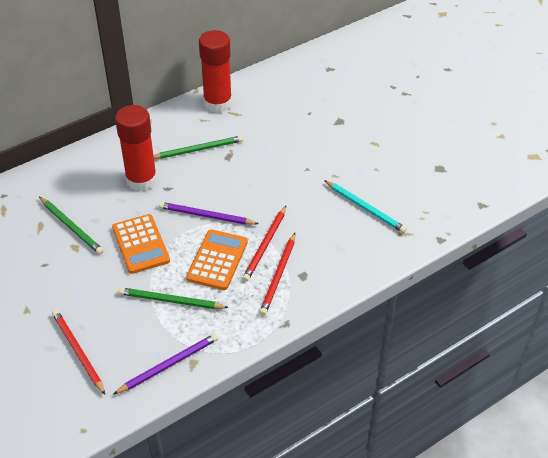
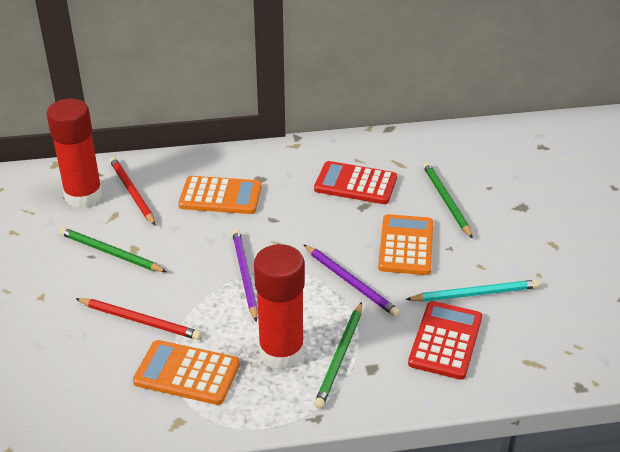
orange calculator: 2 -> 3
red calculator: 0 -> 2
red pencil: 3 -> 2

